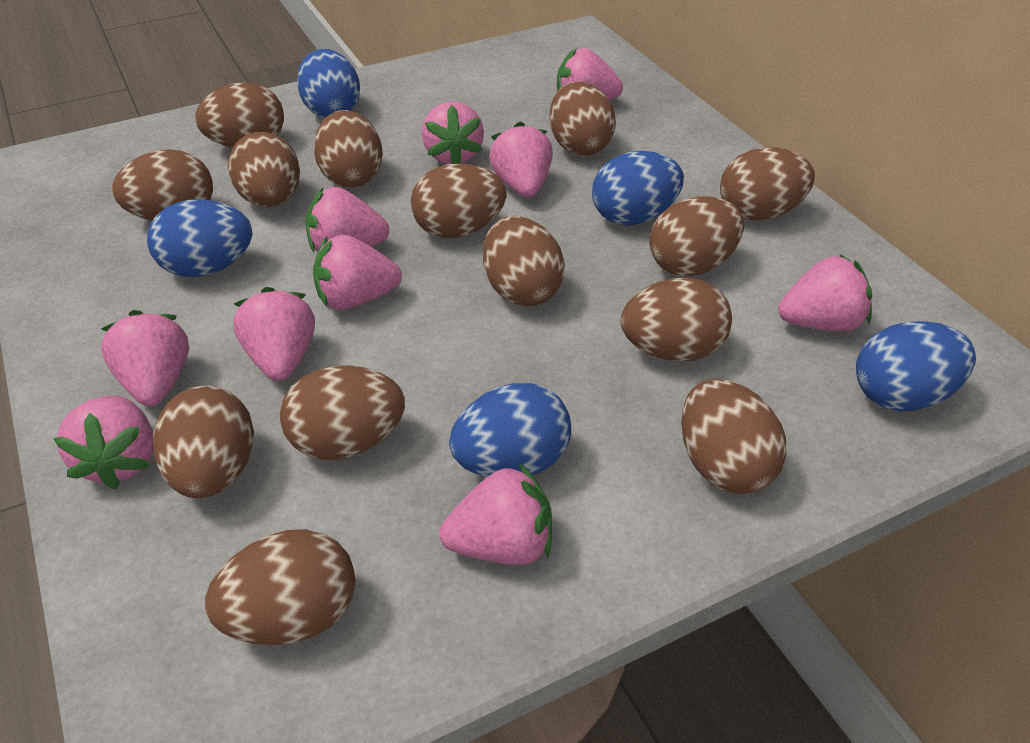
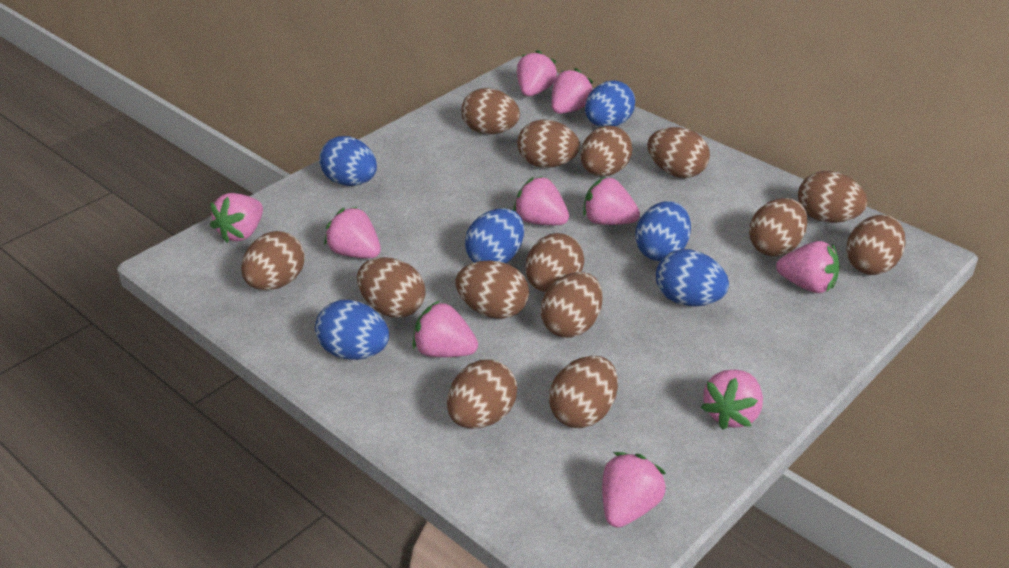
blue egg: 5 -> 6

